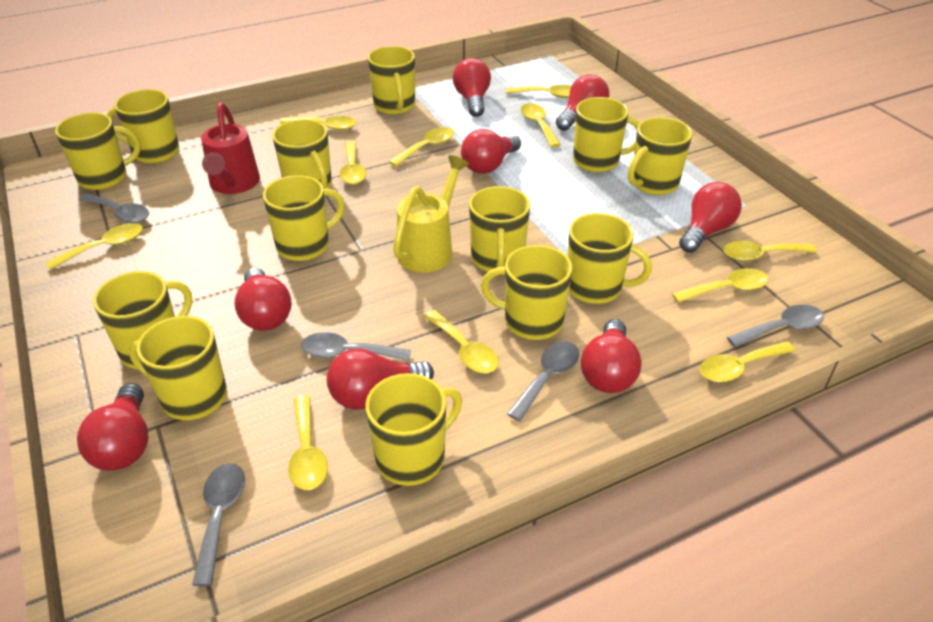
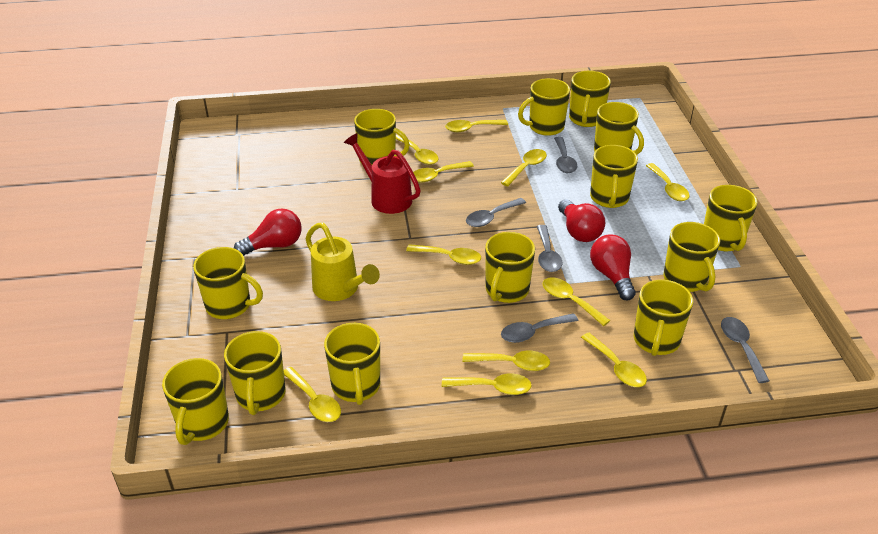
red light bulb: 8 -> 3

